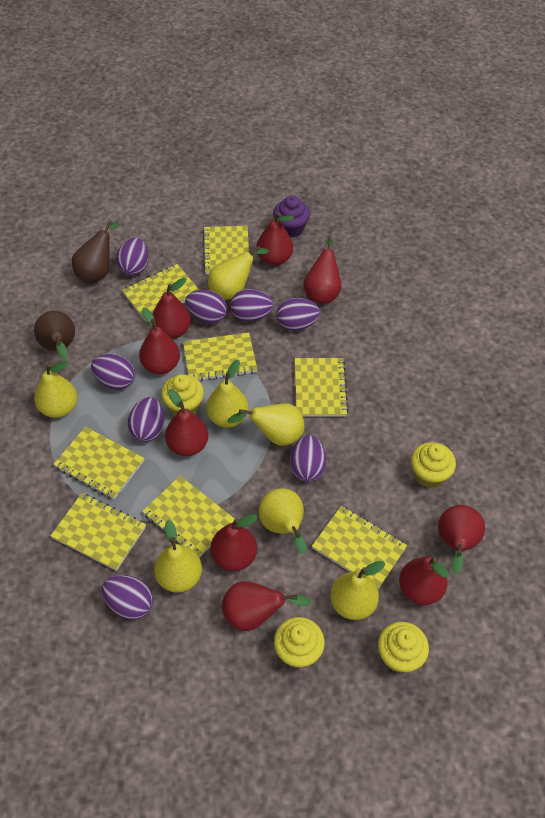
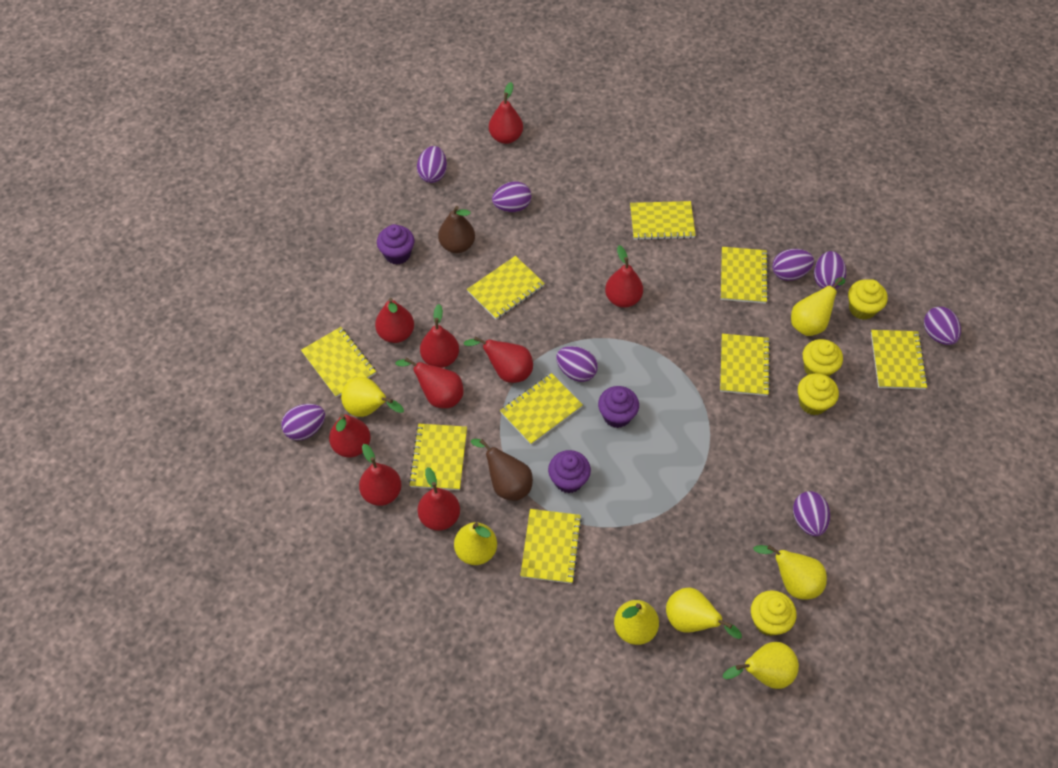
purple cupcake: 1 -> 3
yellow notebook: 8 -> 9

